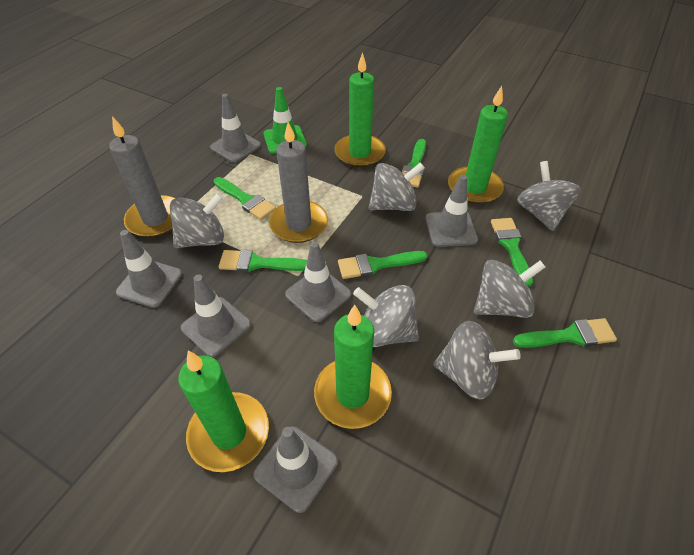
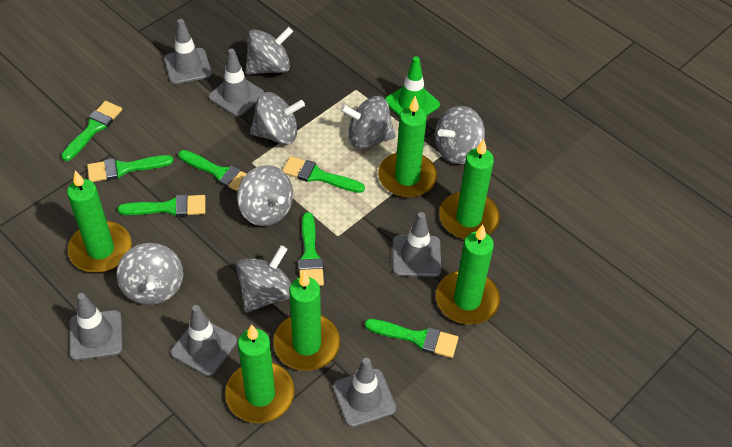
green brush: 6 -> 7
green candle: 4 -> 6
grey candle: 2 -> 0
grey spinning top: 6 -> 7

